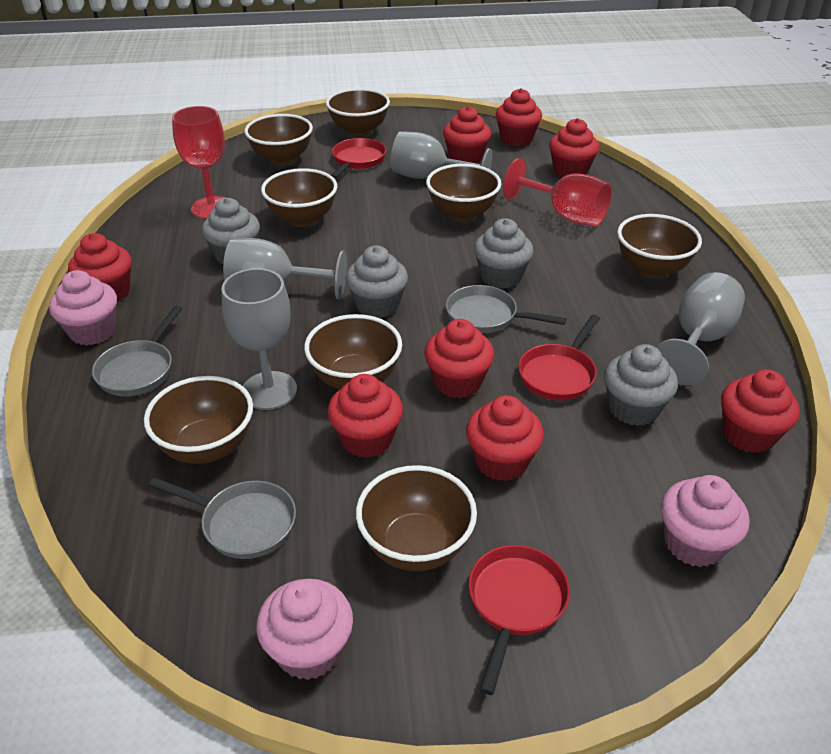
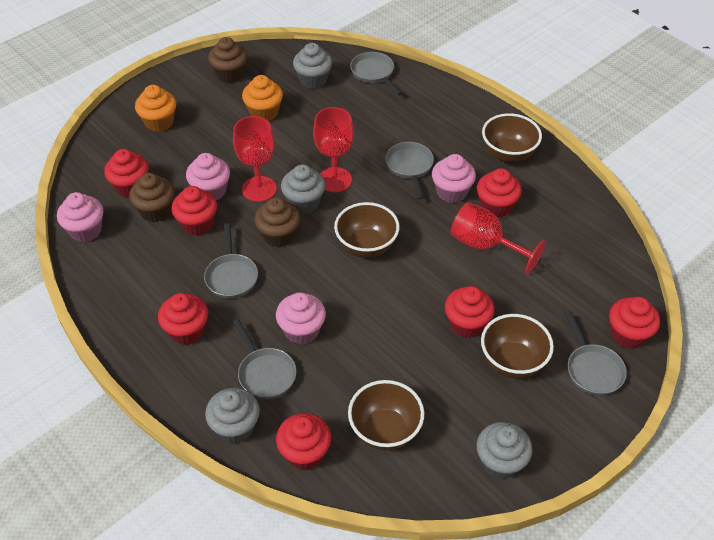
brown bowl: 8 -> 4
brown cupcake: 0 -> 3
grey goblet: 4 -> 0
grey pan: 3 -> 5
orange cupcake: 0 -> 2
pink cupcake: 3 -> 4
red cupcake: 8 -> 7
red goblet: 2 -> 3
red pan: 3 -> 0

